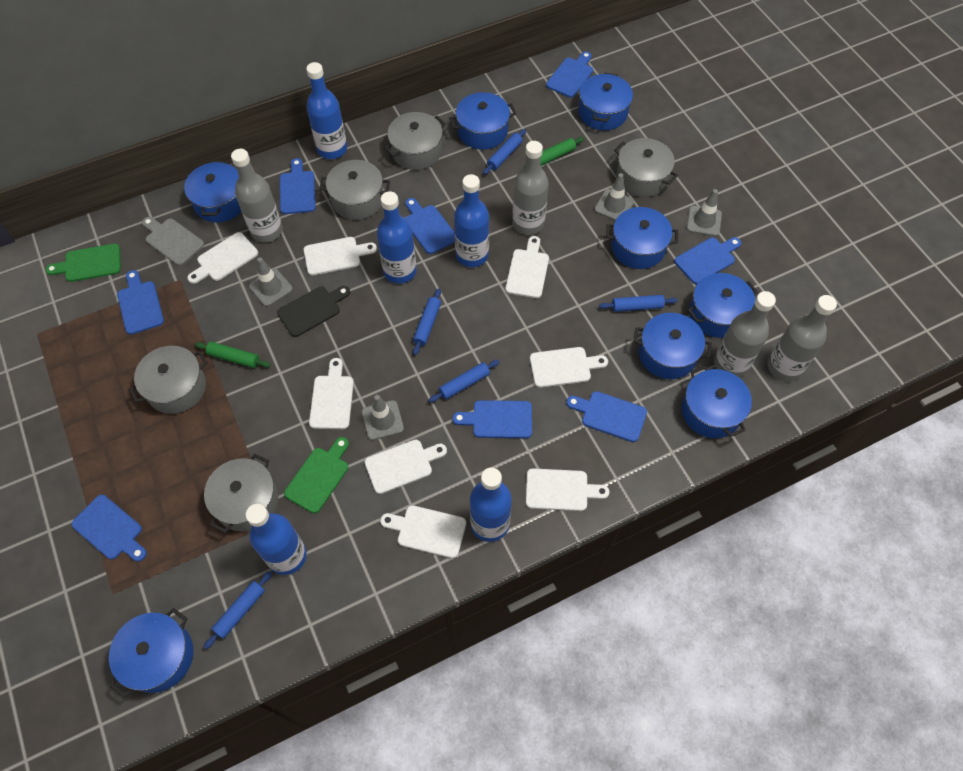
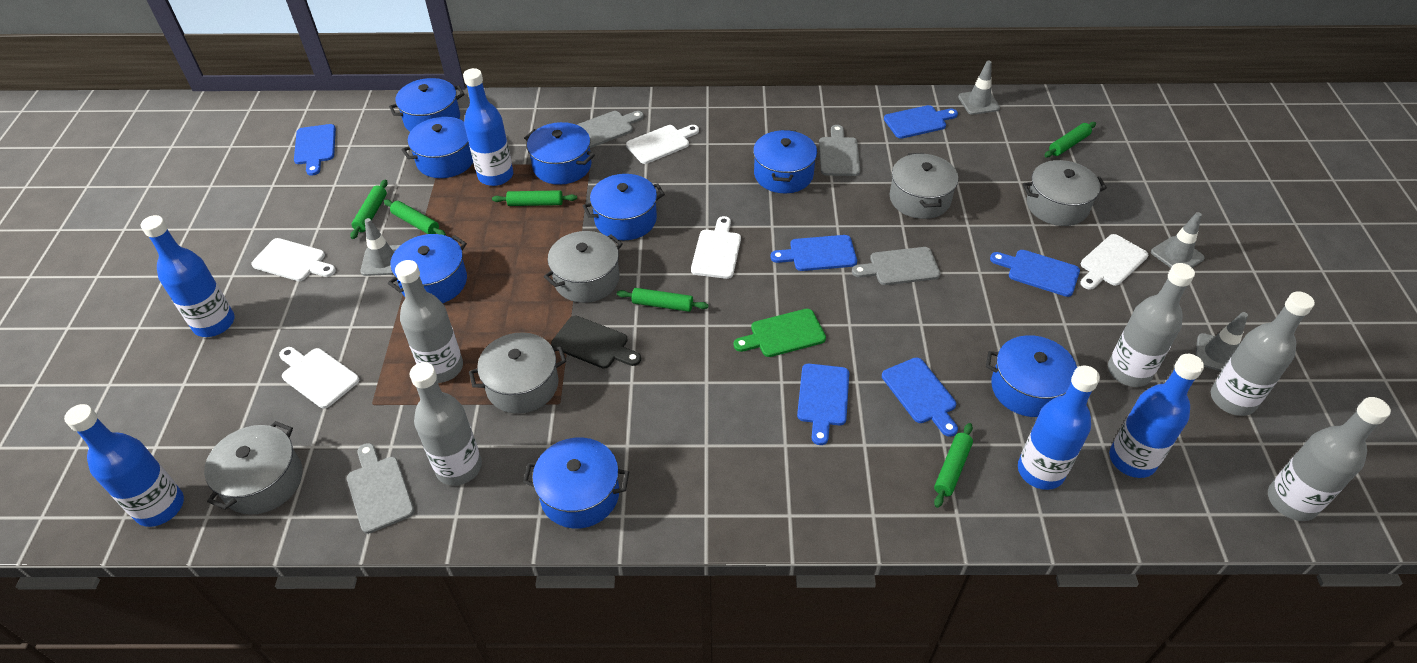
blue cutting board: 8 -> 6
blue rolling pin: 5 -> 0
green cutting board: 2 -> 1
green rolling pin: 2 -> 6
grey bottle: 4 -> 5
grey cutting board: 1 -> 4
white cutting board: 8 -> 5

